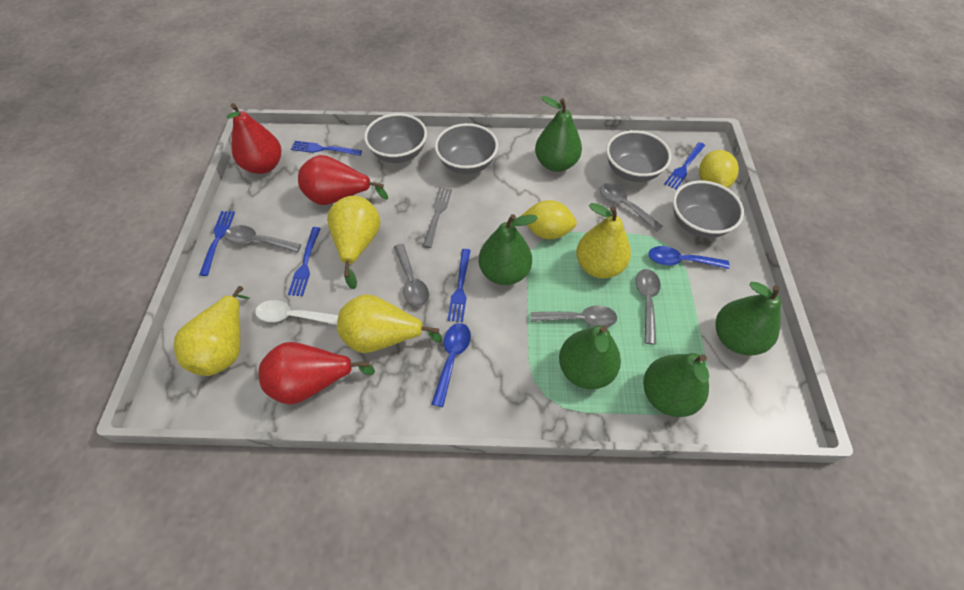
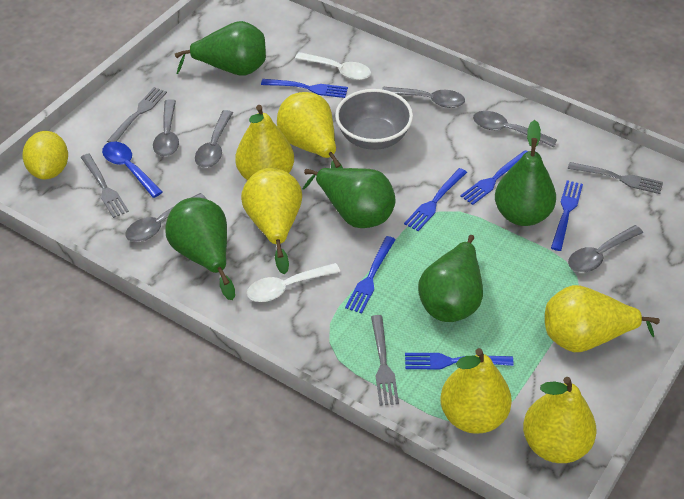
blue fork: 5 -> 6
blue spoon: 2 -> 1
grey bowl: 4 -> 1
grey fork: 1 -> 4
grey spoon: 5 -> 6
red pear: 3 -> 0
white spoon: 1 -> 2
yellow lemon: 2 -> 1
yellow pear: 4 -> 6

